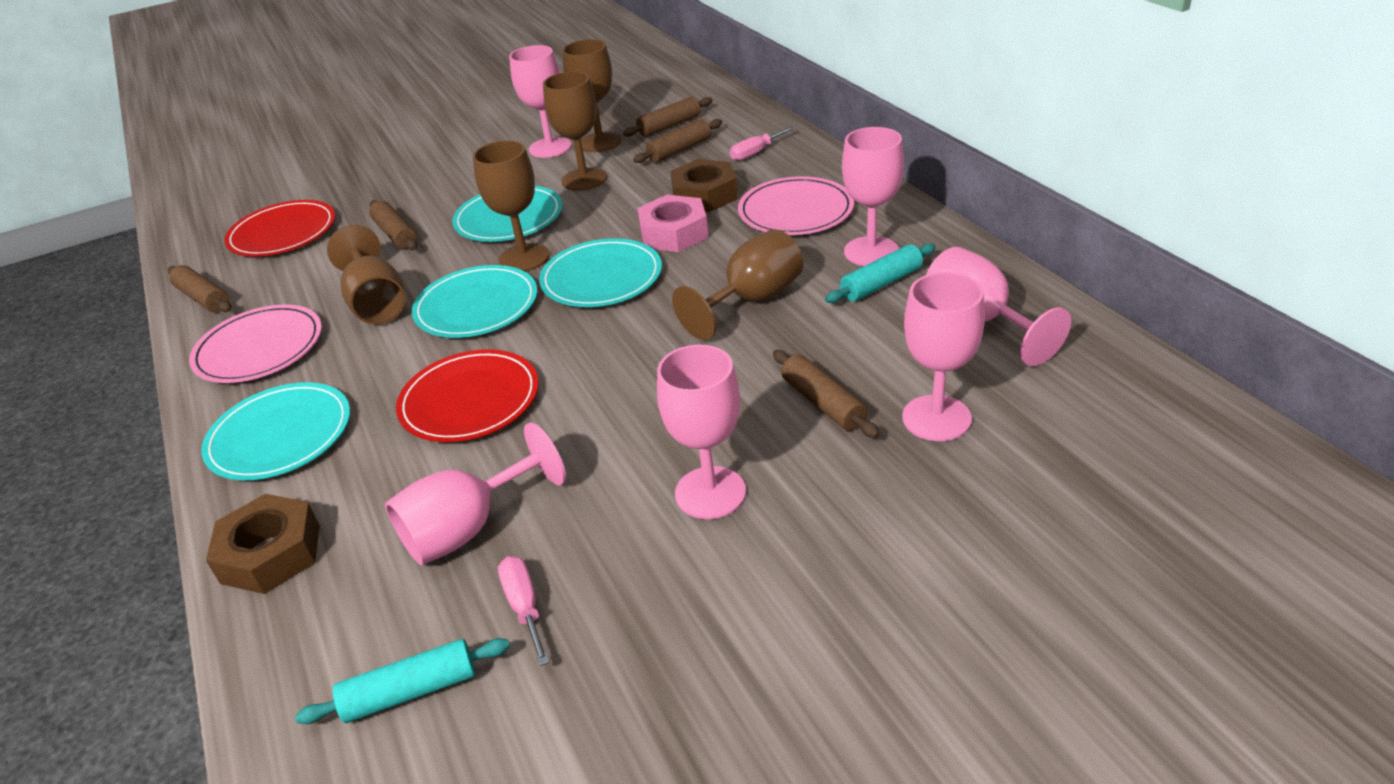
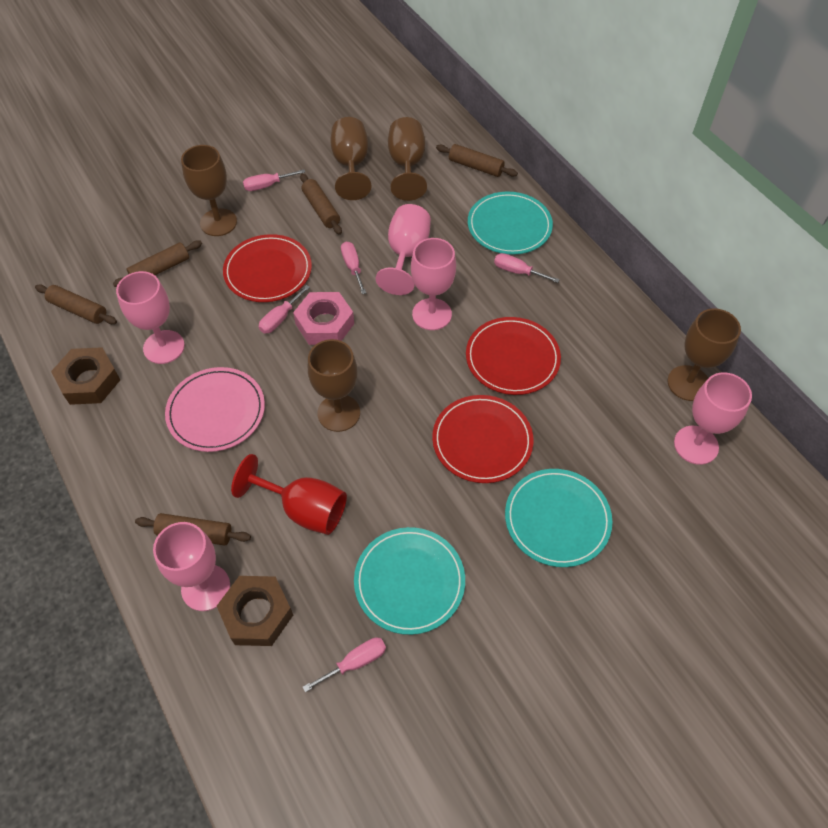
pink goblet: 6 -> 5
pink plate: 2 -> 1
pink screwdriver: 2 -> 5
red goblet: 0 -> 1
red plate: 2 -> 3
turquoise plate: 4 -> 3
turquoise rolling pin: 2 -> 0

